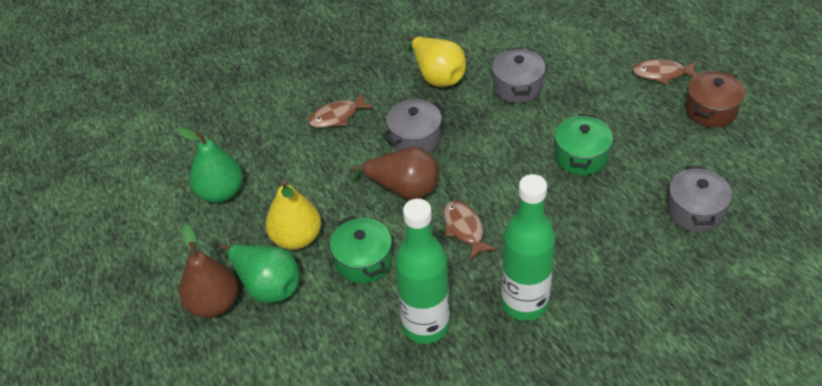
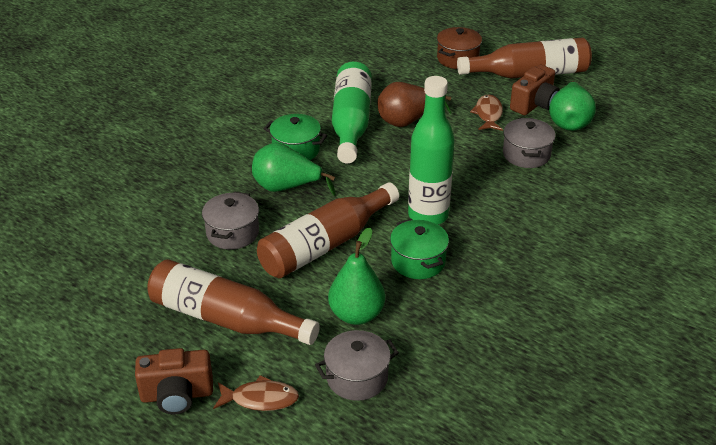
brown bottle: 0 -> 3
brown camera: 0 -> 2
brown fish: 3 -> 2
brown pear: 2 -> 1
green pear: 2 -> 3
yellow pear: 2 -> 0

